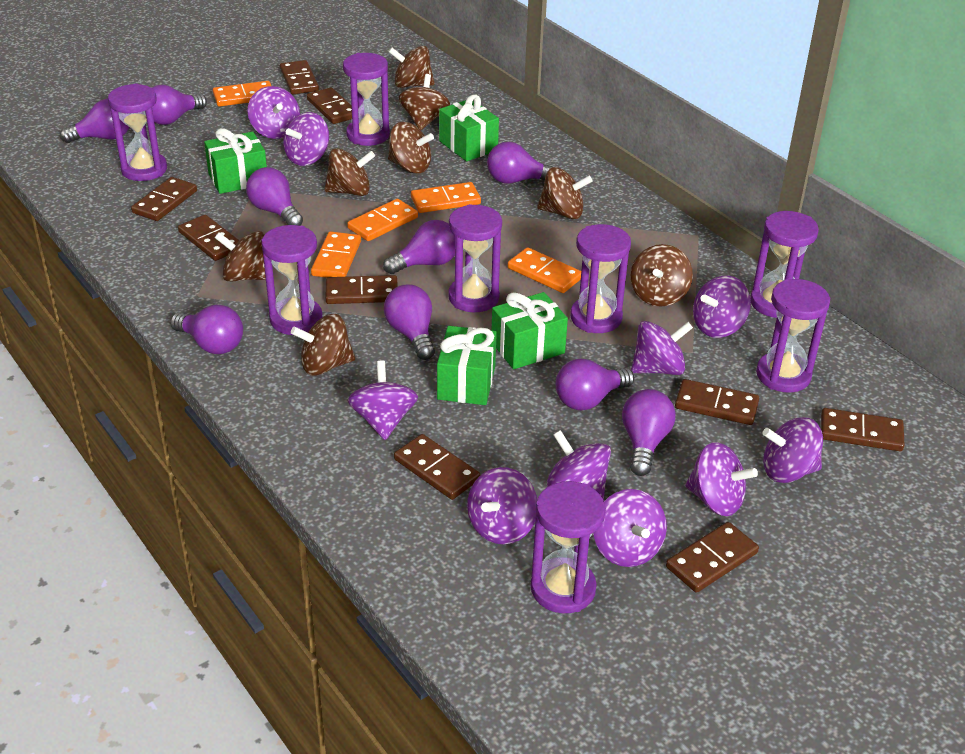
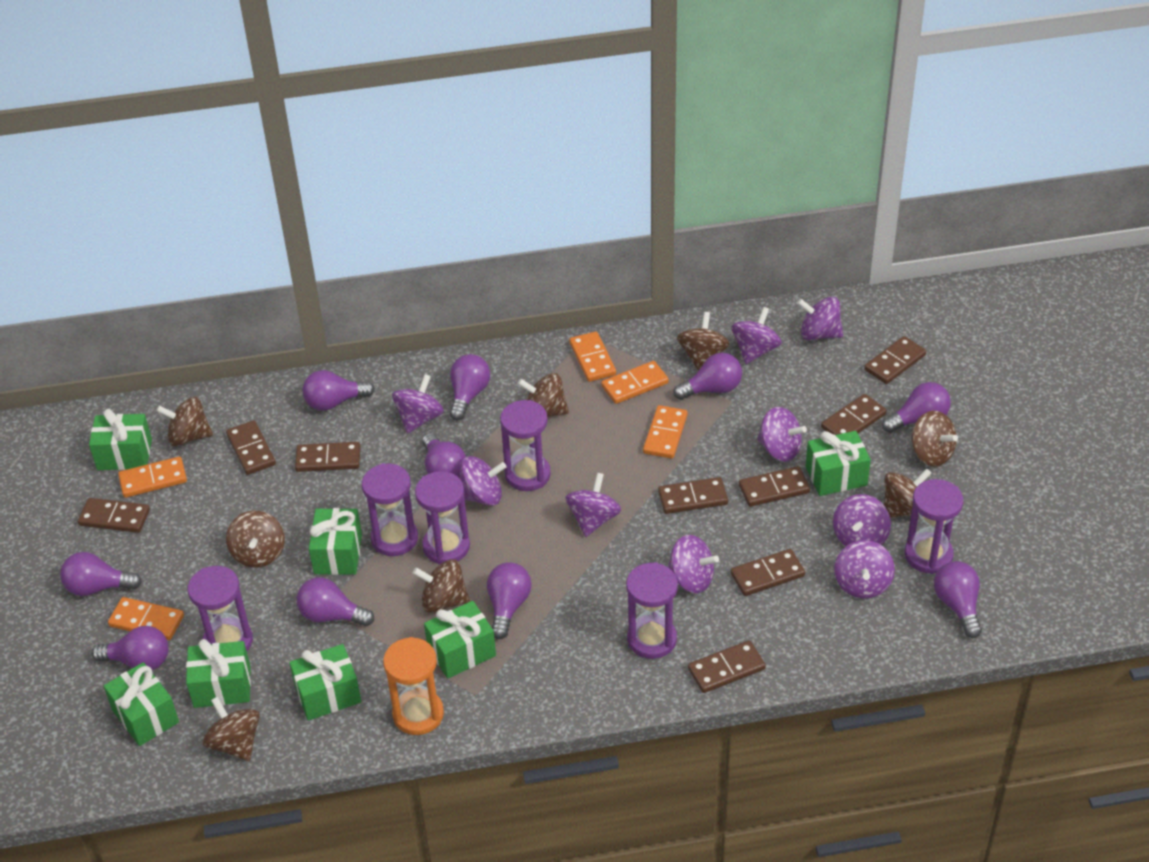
green gift: 4 -> 7
orange hourglass: 0 -> 1
purple hourglass: 8 -> 6
purple light bulb: 9 -> 10
purple spinning top: 10 -> 9

